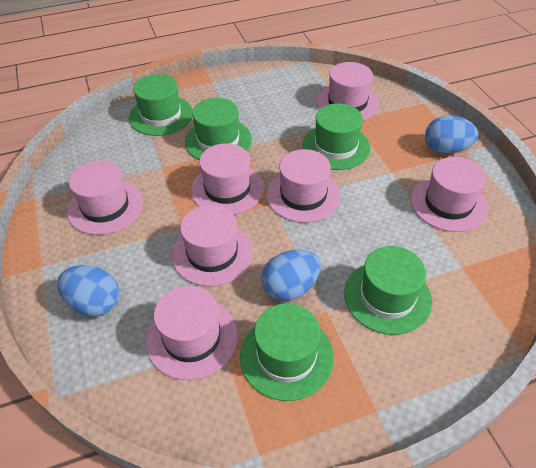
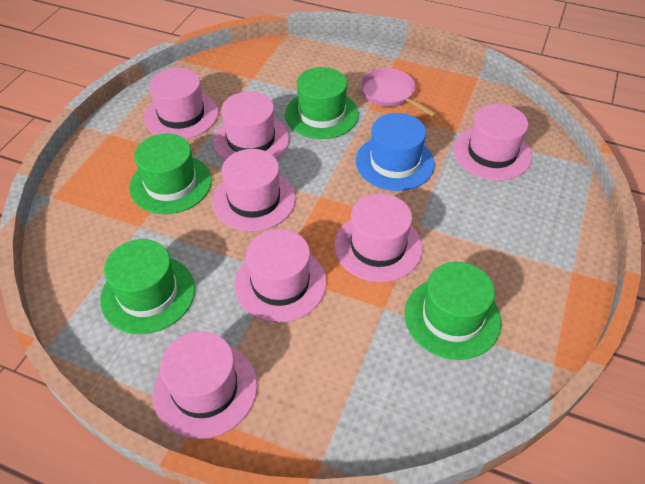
blue egg: 3 -> 0
blue hat: 0 -> 1
green hat: 5 -> 4
pink pan: 0 -> 1

